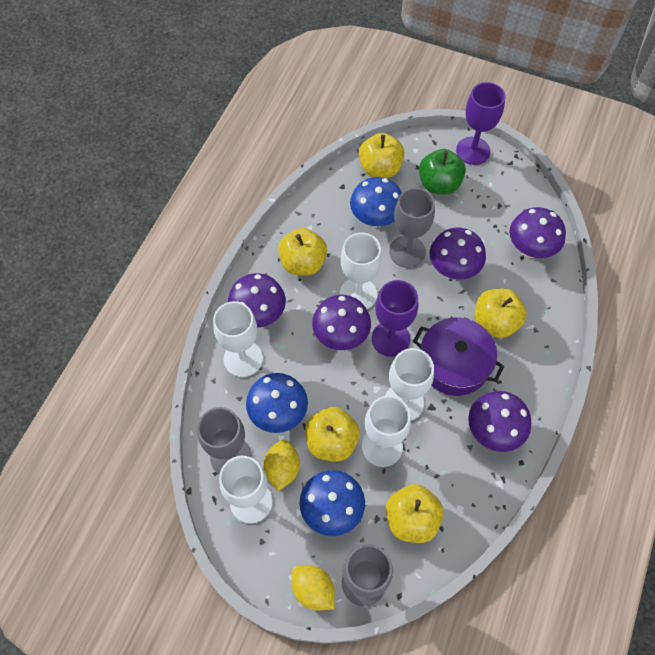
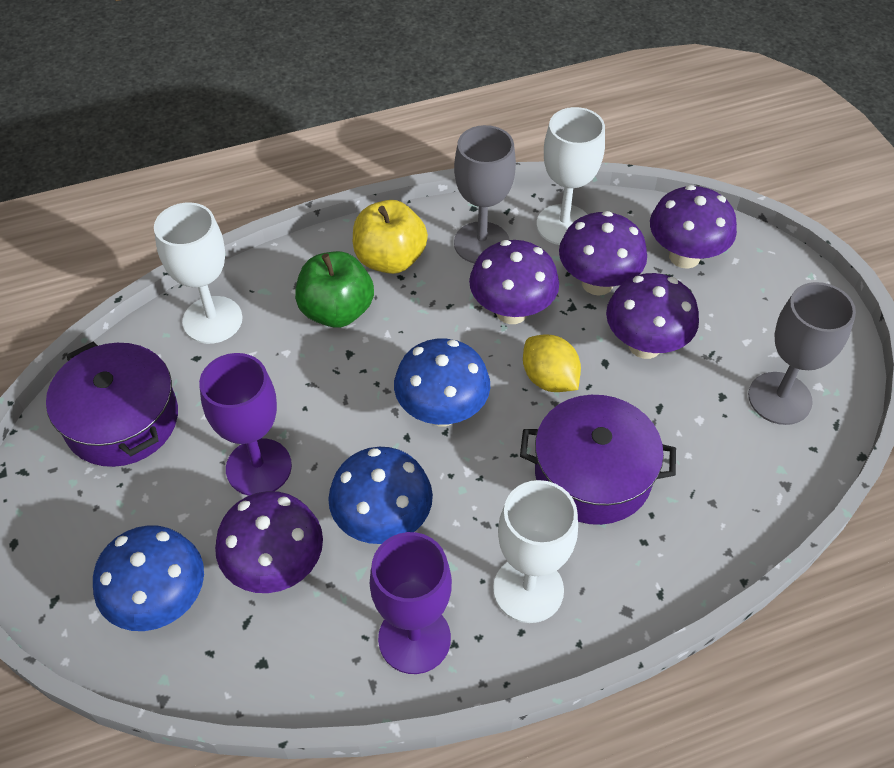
grey goblet: 3 -> 2
purple pot: 1 -> 2
white goblet: 5 -> 3
yellow apple: 5 -> 1
yellow lemon: 2 -> 1

